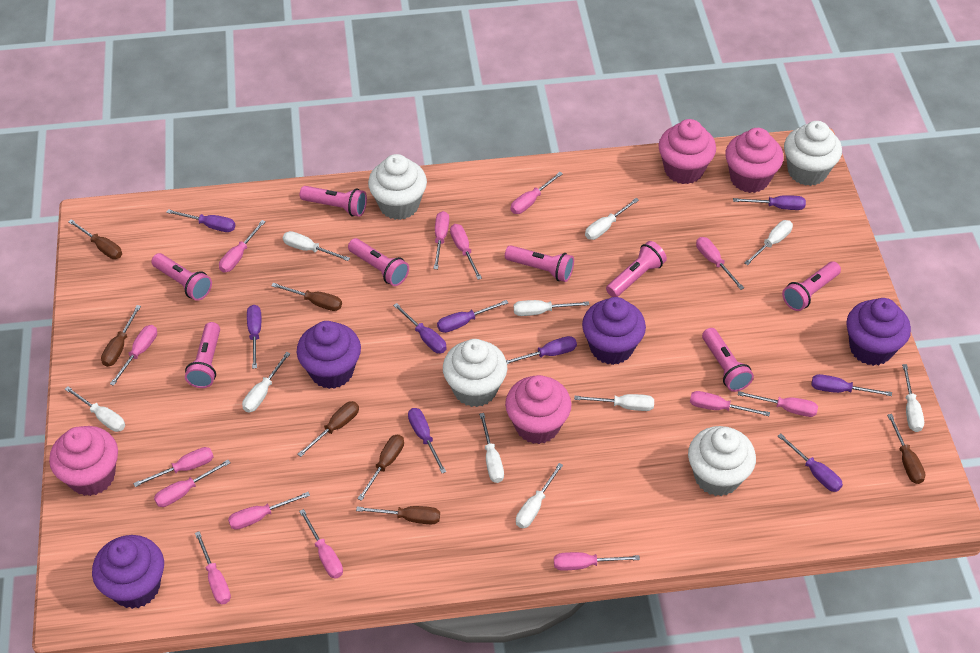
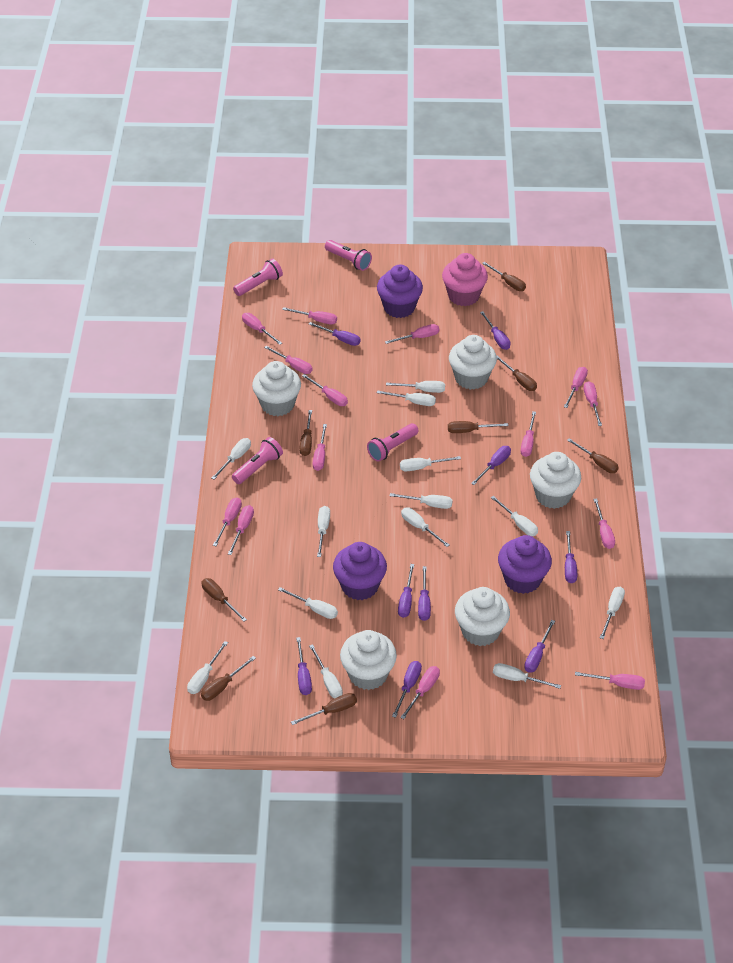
brown screwdriver: 7 -> 8
pink cupcake: 4 -> 1
pink flashlight: 8 -> 4
purple cupcake: 4 -> 3
white cupcake: 4 -> 5
white screwdriver: 10 -> 13

